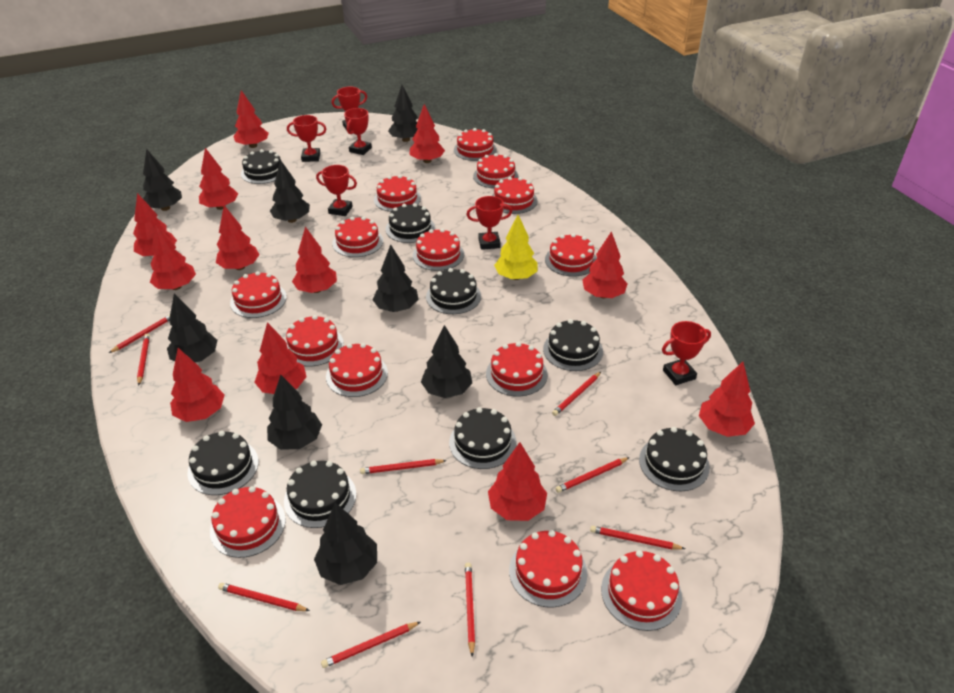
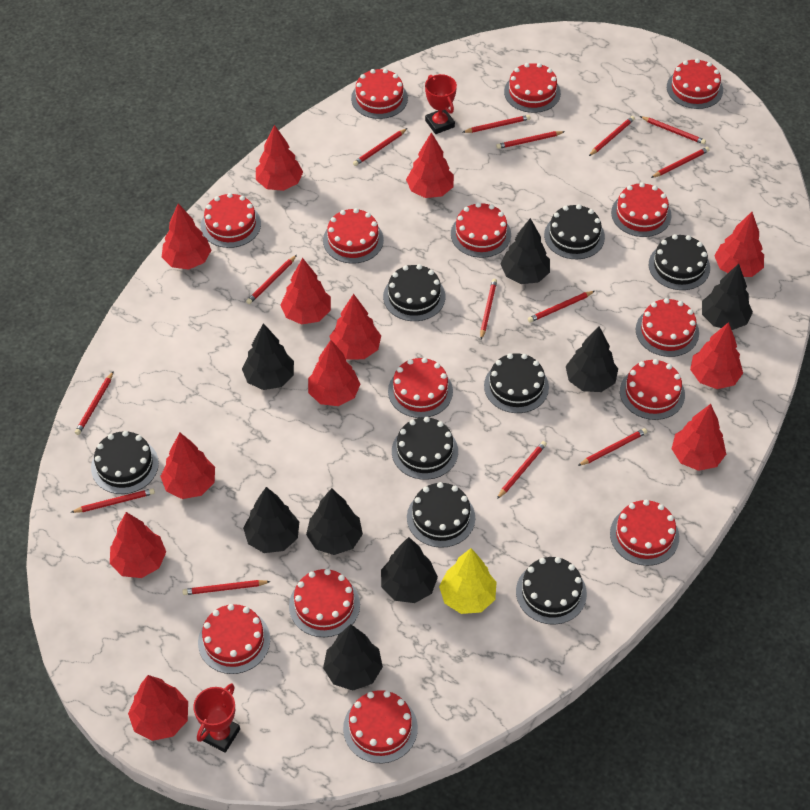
red pencil: 9 -> 14
red trophy: 6 -> 2

